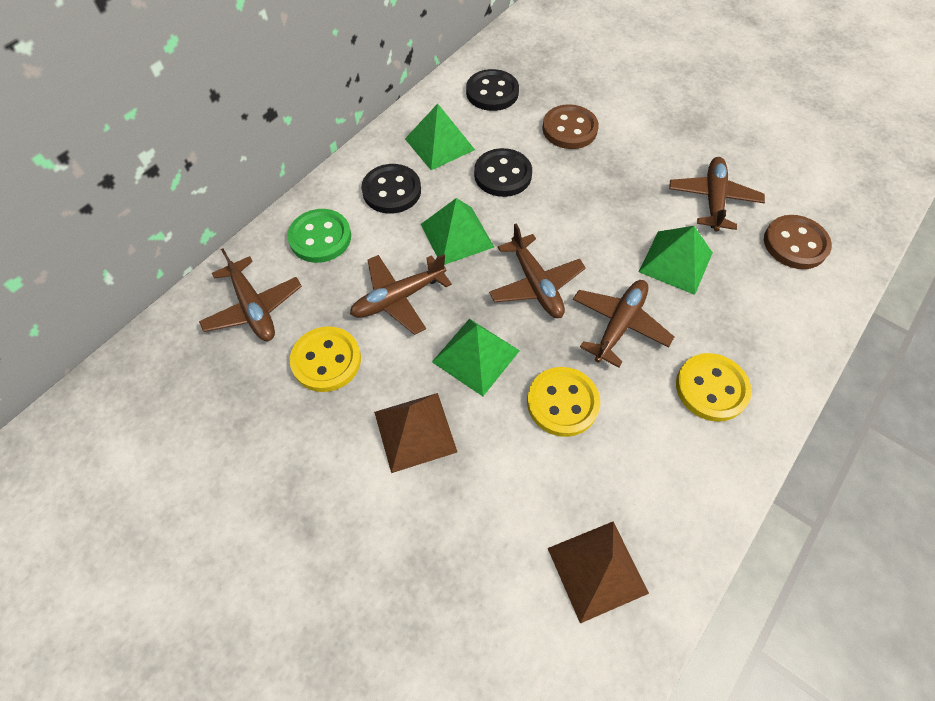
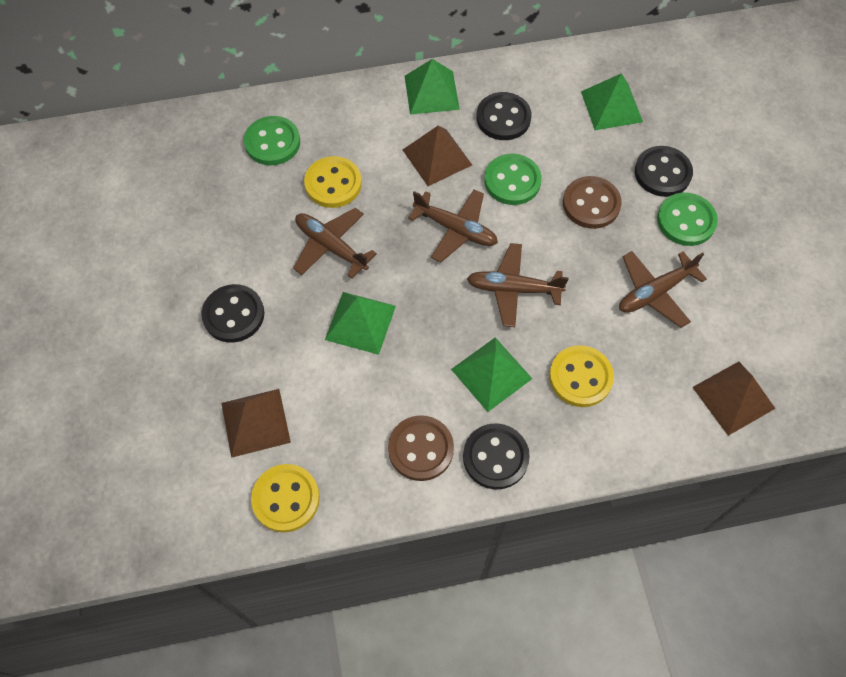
black button: 3 -> 4
brown plane: 5 -> 4
brown pyramid: 2 -> 3
green button: 1 -> 3

